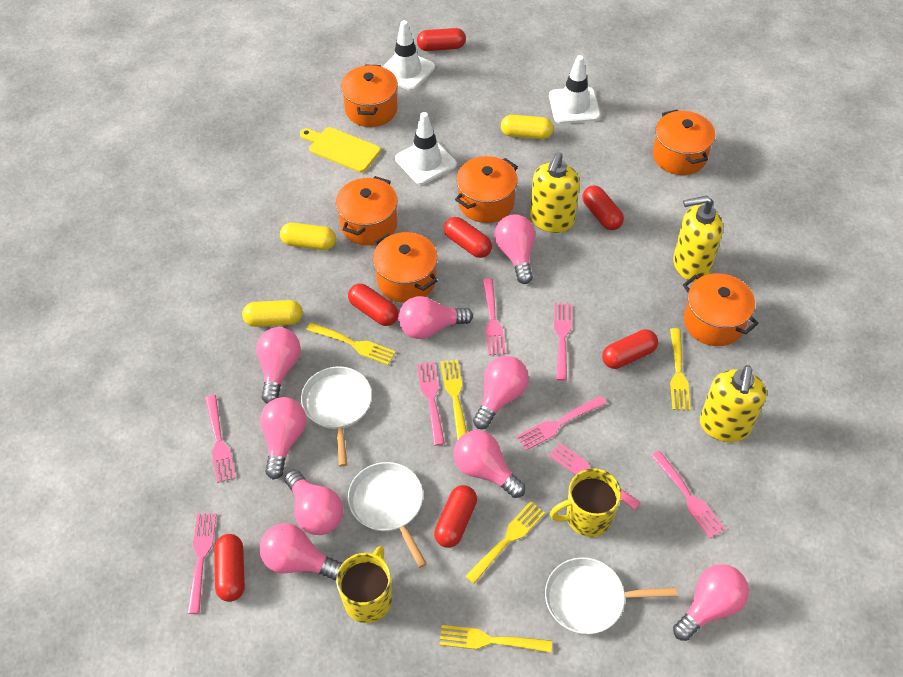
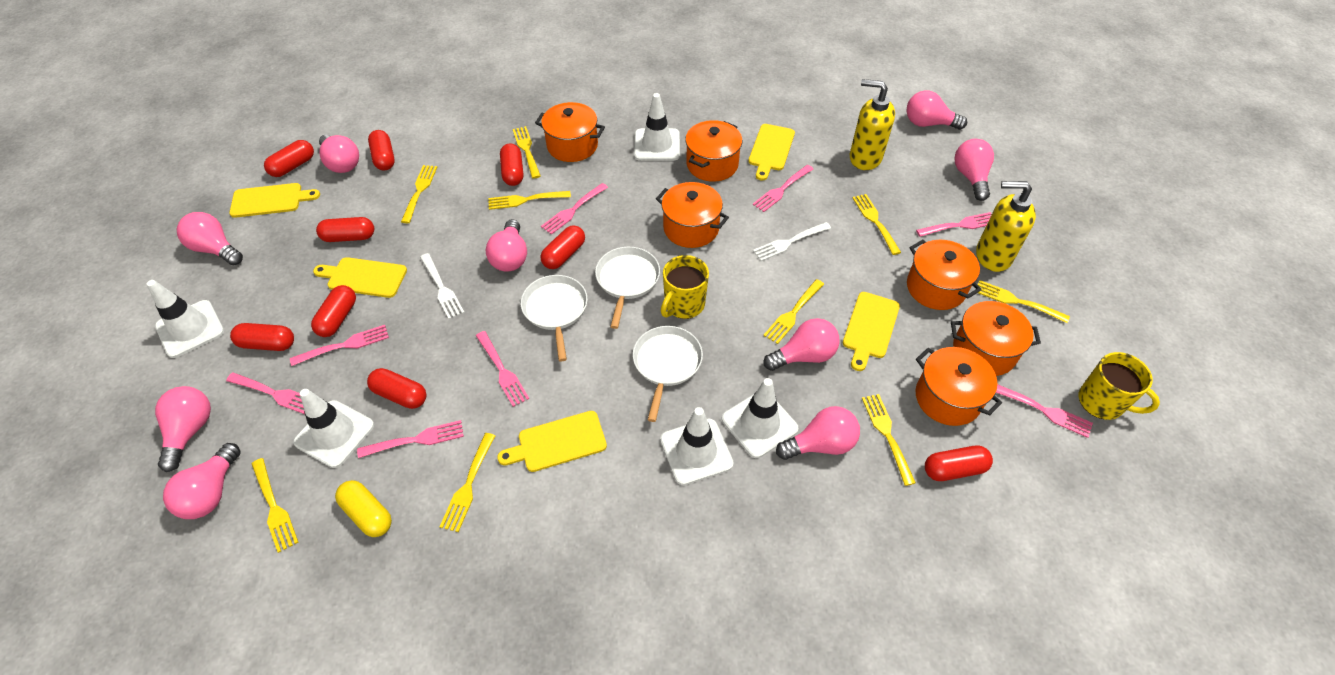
red capsule: 7 -> 9
white fork: 0 -> 2
white traffic cone: 3 -> 5
yellow capsule: 3 -> 1
yellow cutting board: 1 -> 5
yellow fork: 5 -> 9
yellow soap dispenser: 3 -> 2

